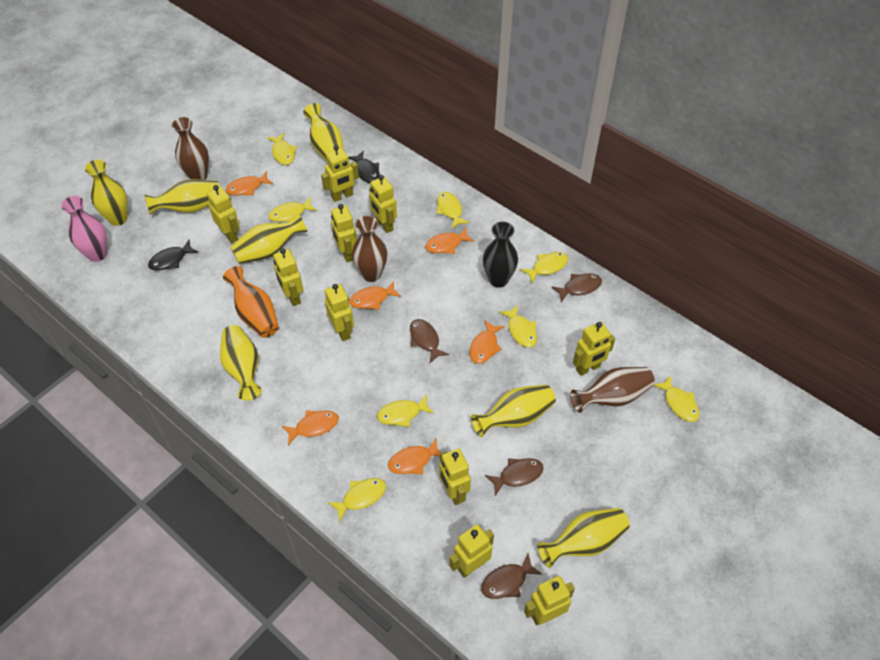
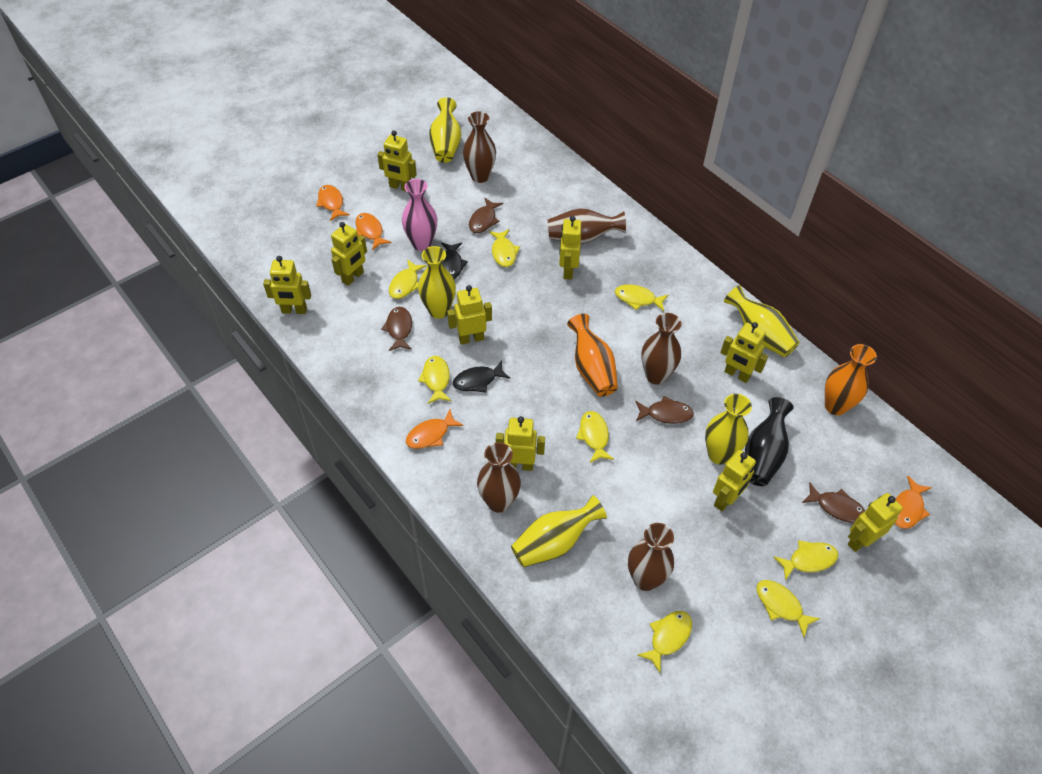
brown vase: 3 -> 5
orange fish: 6 -> 4
orange vase: 1 -> 2
yellow robot: 10 -> 9
yellow vase: 7 -> 5

